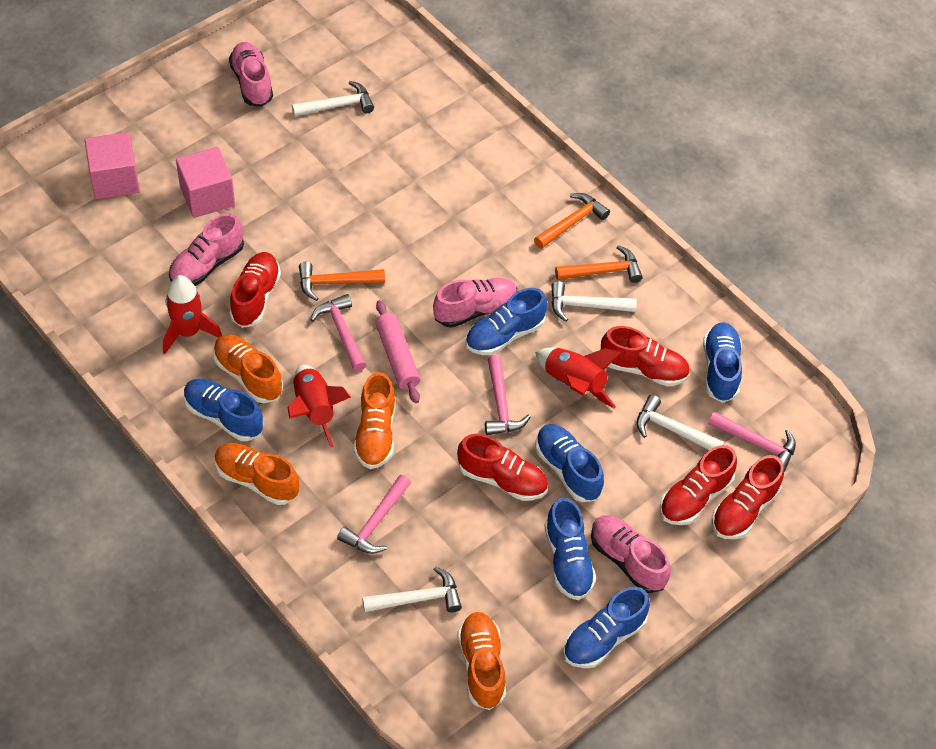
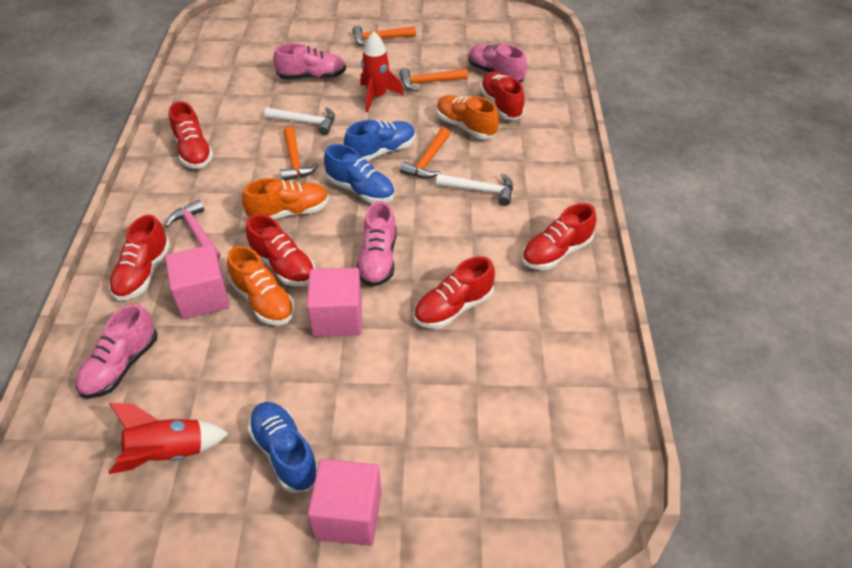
blue shoe: 6 -> 3
orange hammer: 3 -> 4
orange shoe: 4 -> 3
pink cube: 2 -> 3
pink hammer: 4 -> 1
pink rolling pin: 1 -> 0
red rocket: 3 -> 2
red shoe: 5 -> 6
white hammer: 4 -> 2

